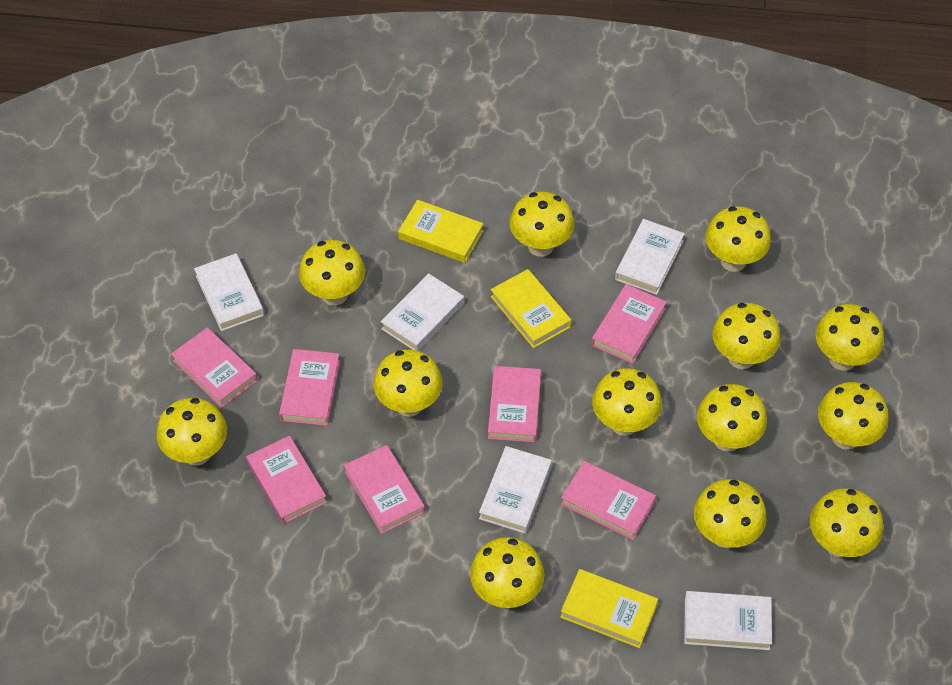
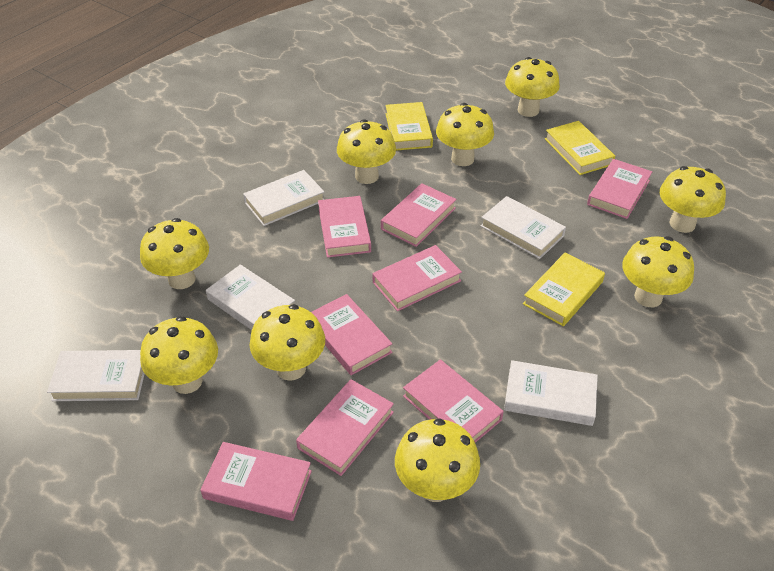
pink book: 7 -> 8
yellow mushroom: 13 -> 9

